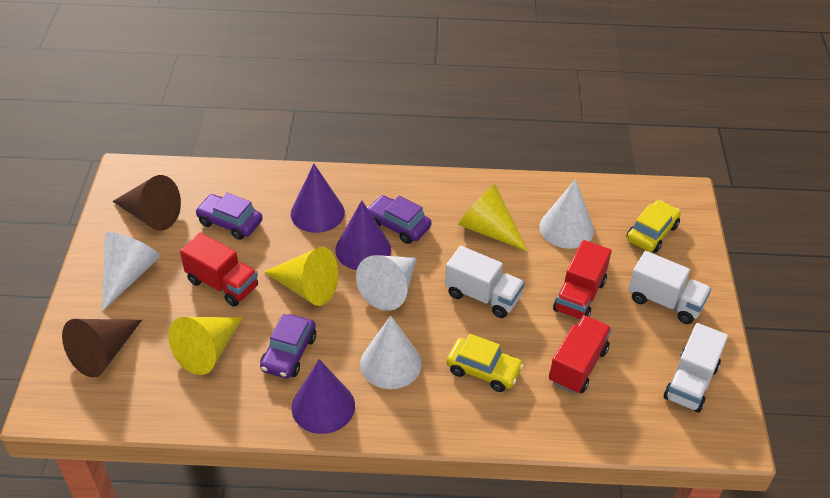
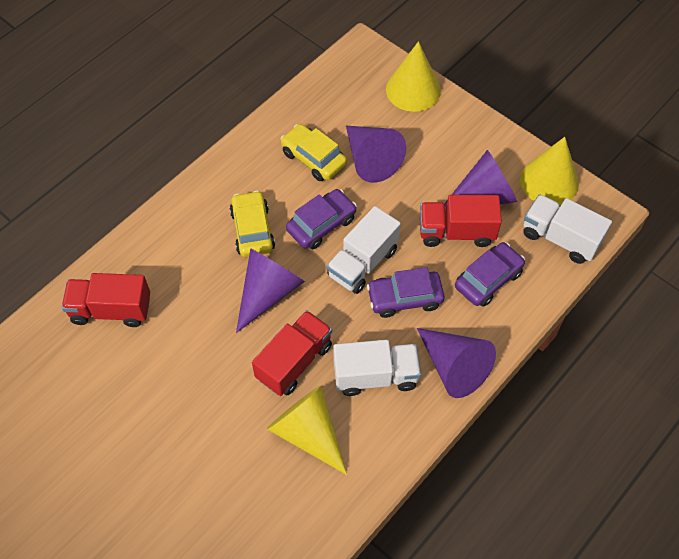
brown cone: 2 -> 0
purple cone: 3 -> 4
white cone: 4 -> 0

